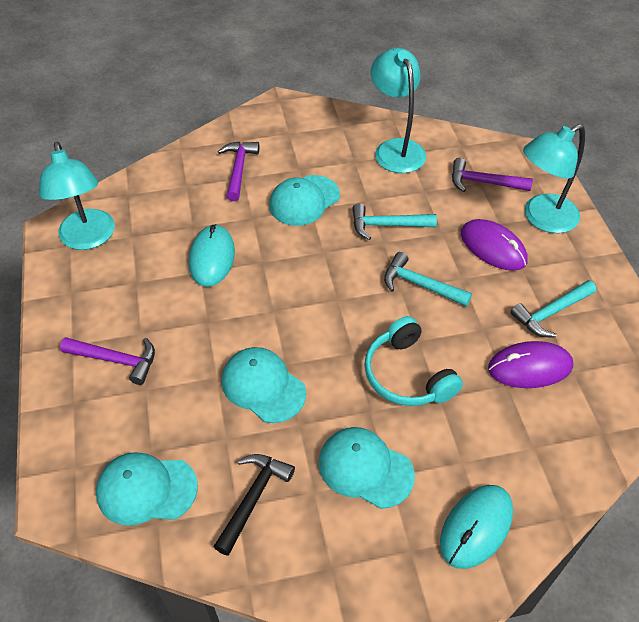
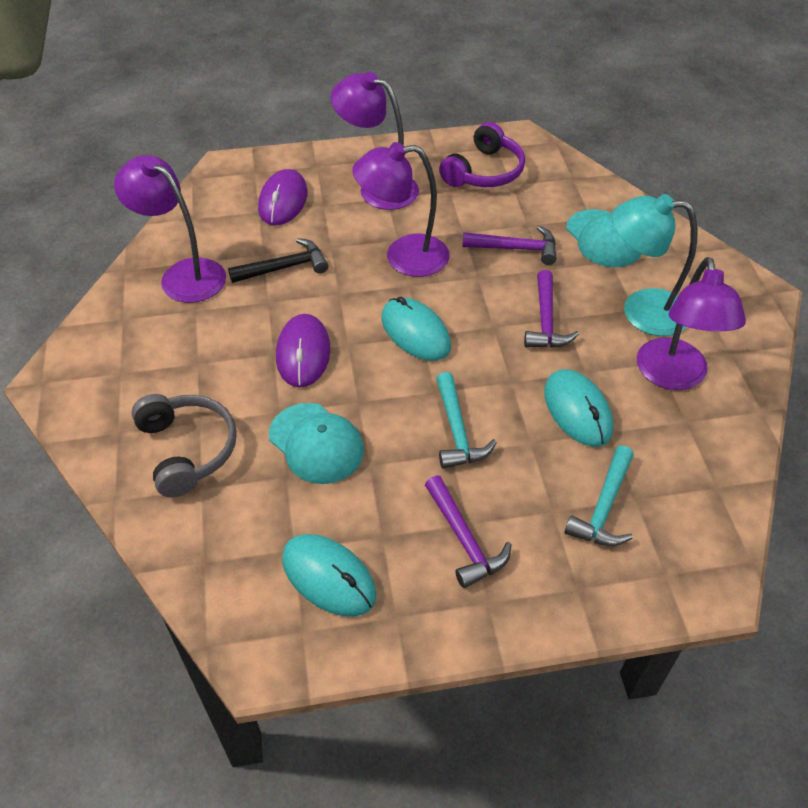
grey headphones: 0 -> 1
purple headphones: 0 -> 1
purple lamp: 0 -> 4
turquoise cap: 4 -> 2
turquoise hammer: 3 -> 2
turquoise headphones: 1 -> 0
turquoise lamp: 3 -> 1
turquoise mouse: 2 -> 3

